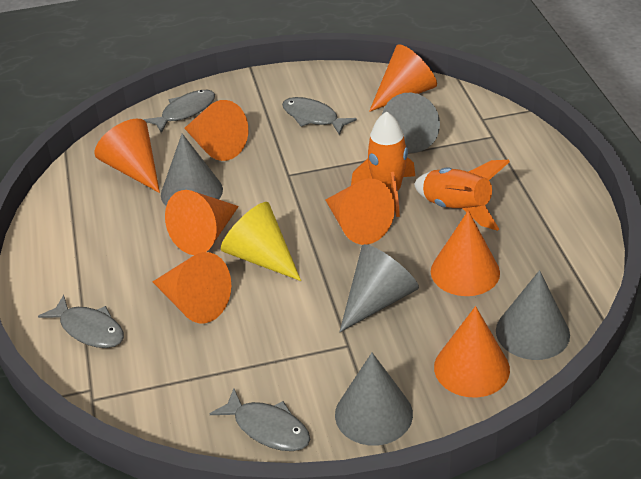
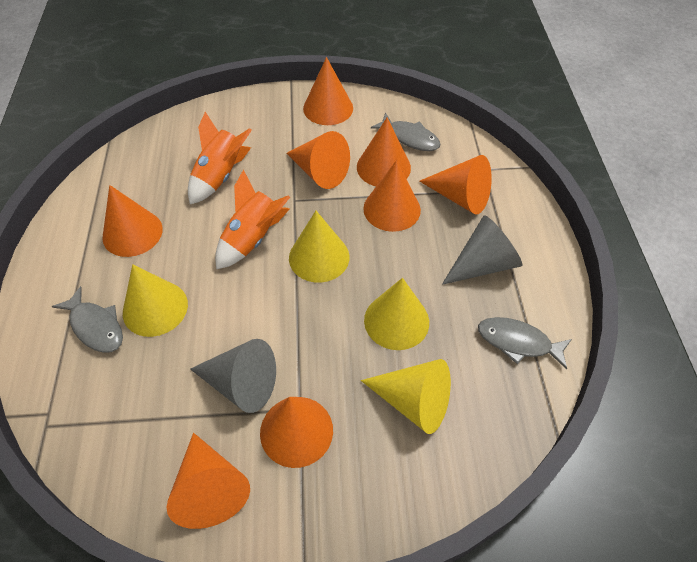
grey cone: 5 -> 2
grey fish: 4 -> 3
yellow cone: 1 -> 4

